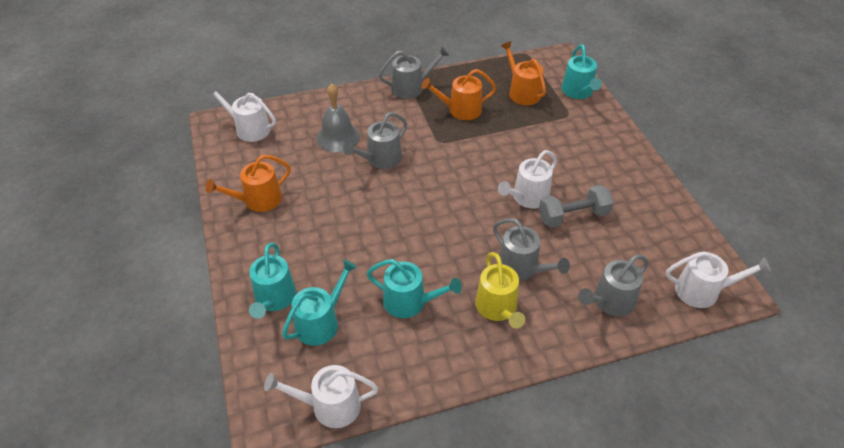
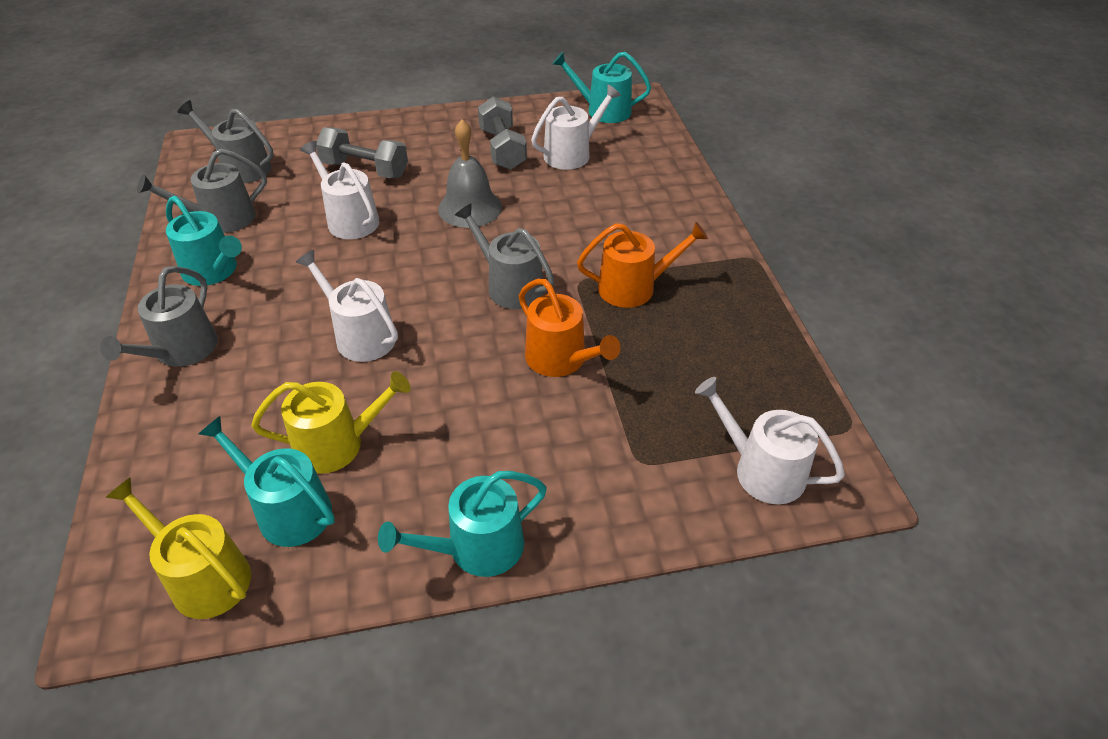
grey dumbbell: 1 -> 2
orange watering can: 3 -> 2
yellow watering can: 1 -> 2

